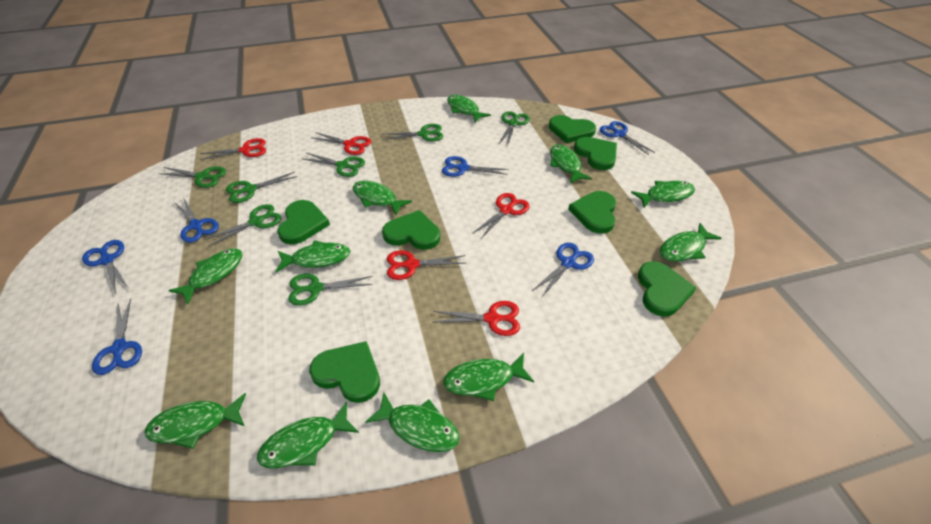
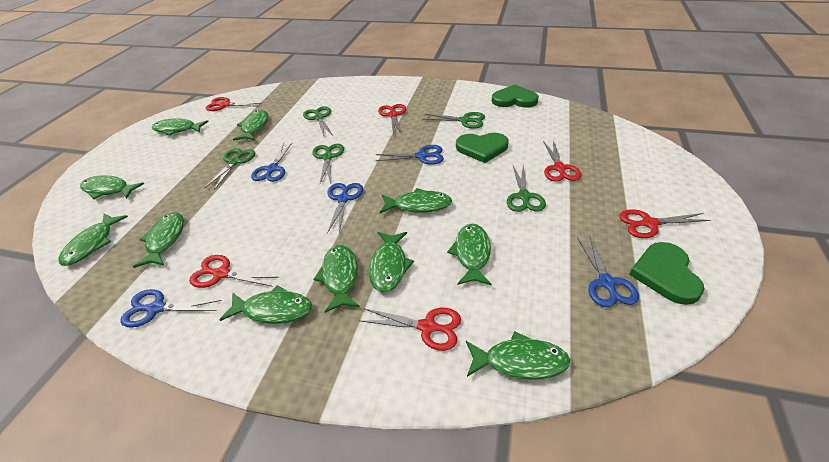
blue scissors: 6 -> 5
green heart: 7 -> 3
green scissors: 7 -> 5
red scissors: 5 -> 6

